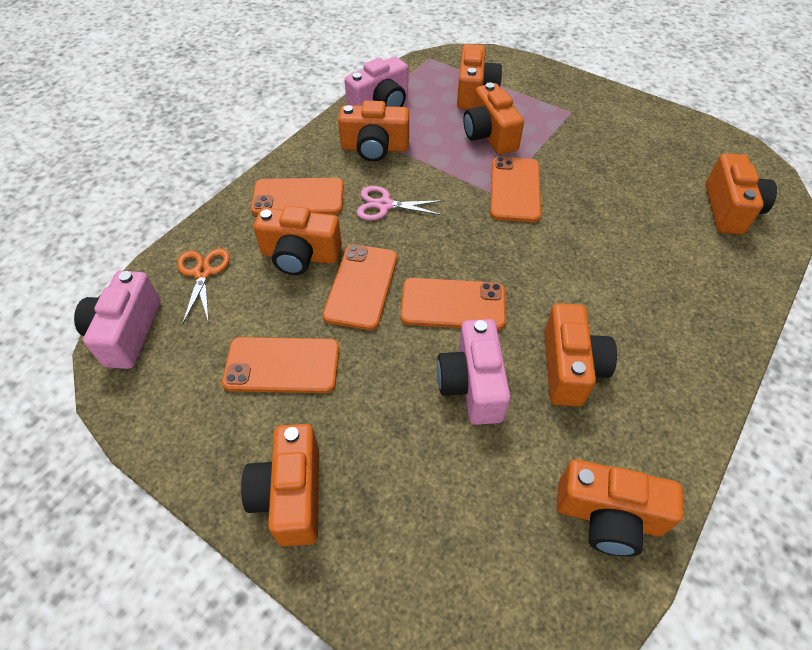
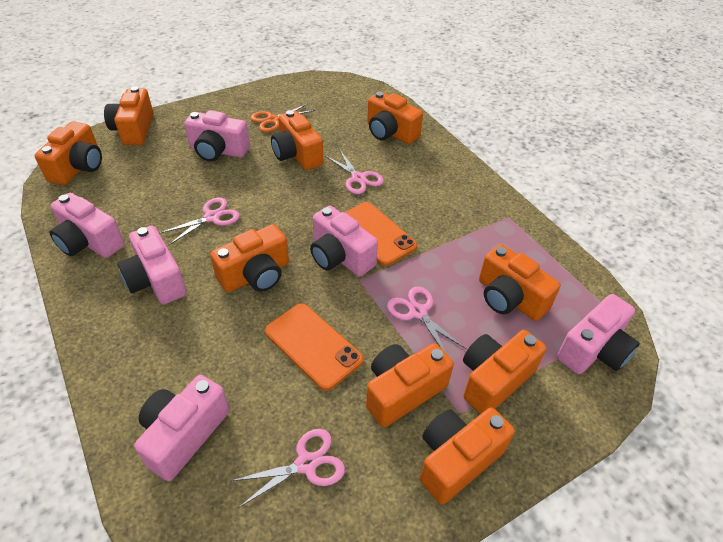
orange camera: 8 -> 9
orange phone: 5 -> 2
pink camera: 3 -> 6
pink scissors: 1 -> 4

